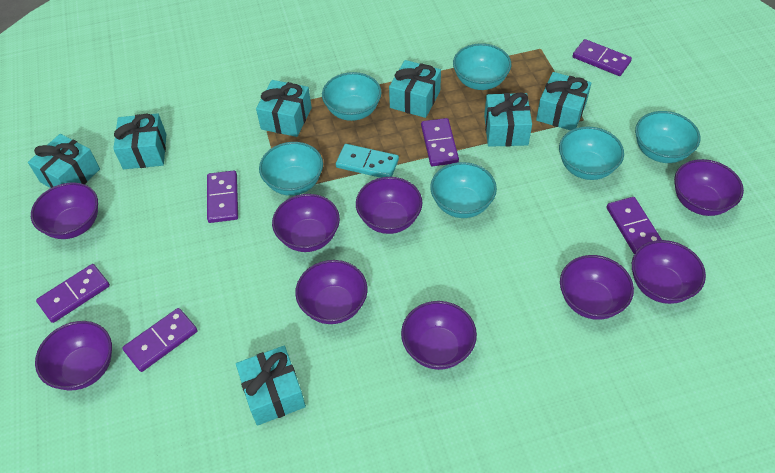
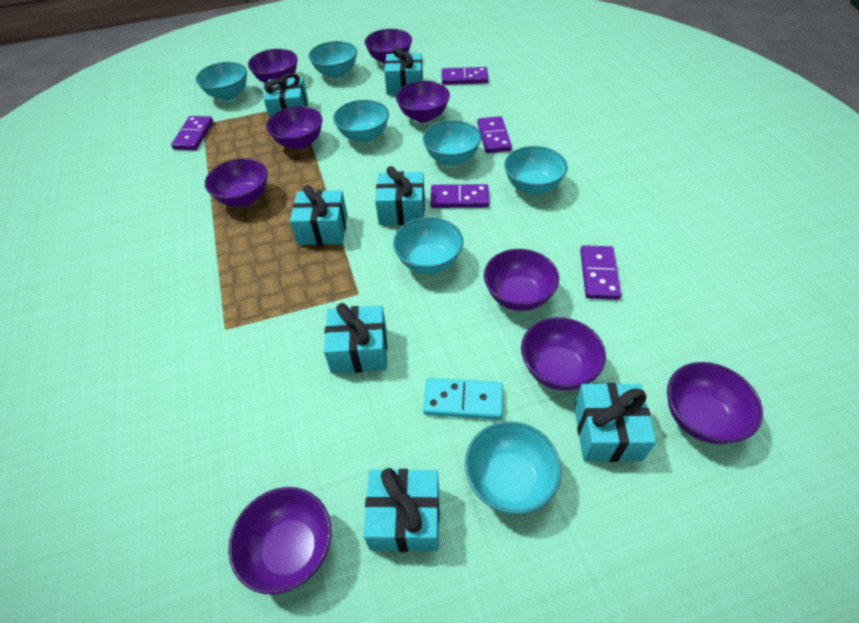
purple domino: 6 -> 5
turquoise bowl: 6 -> 7

